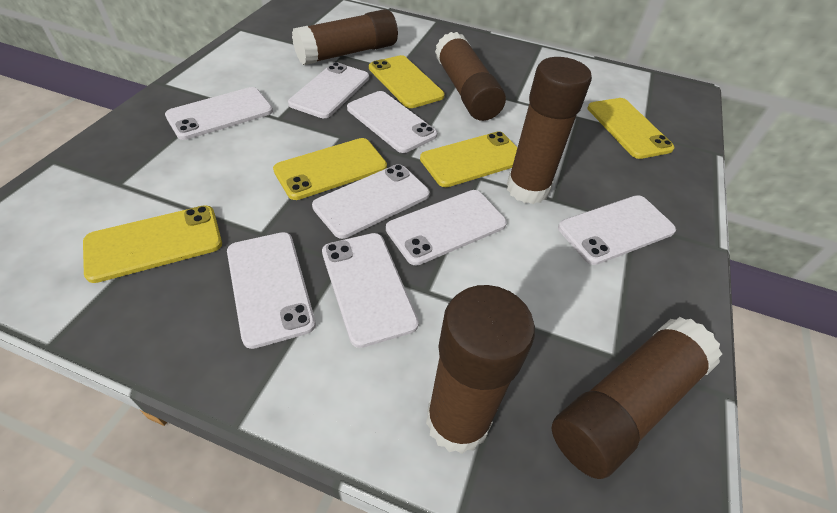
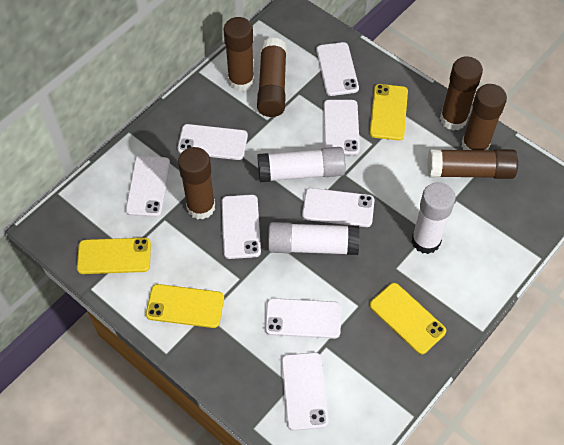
brown glue stick: 5 -> 6
white glue stick: 0 -> 3
yellow phone: 5 -> 4

